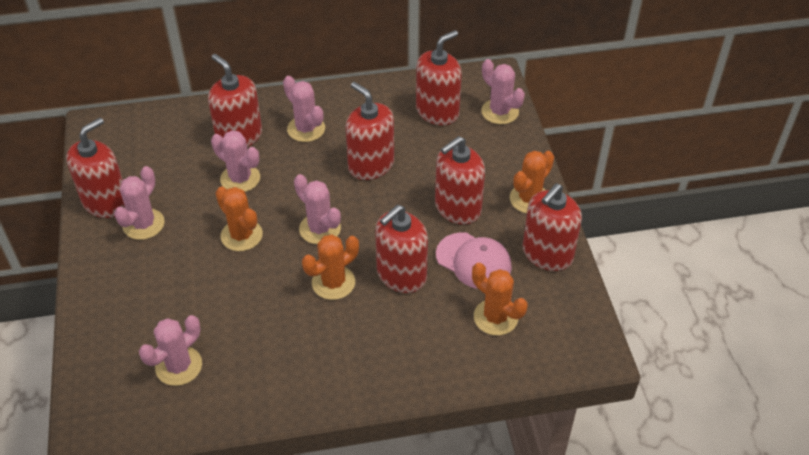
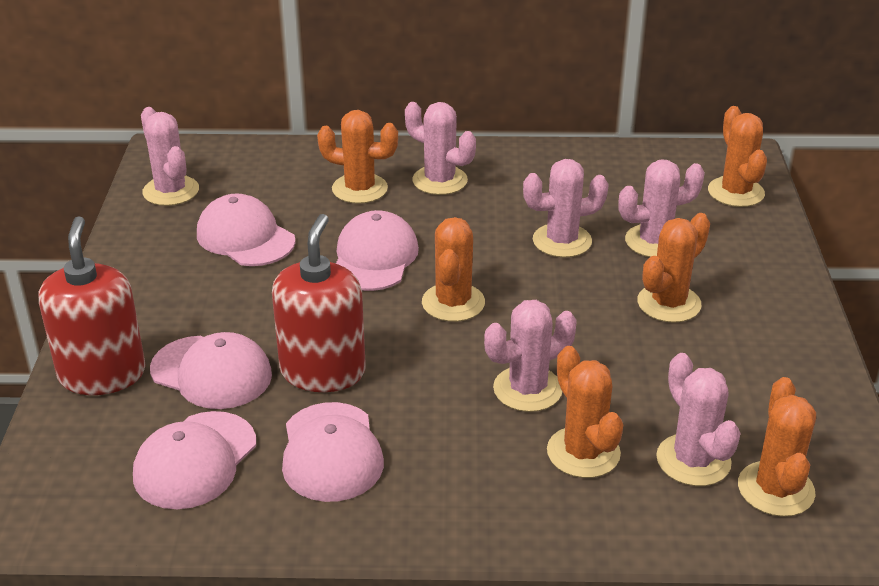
orange cactus: 4 -> 6
pink cap: 1 -> 5
red soap dispenser: 7 -> 2

